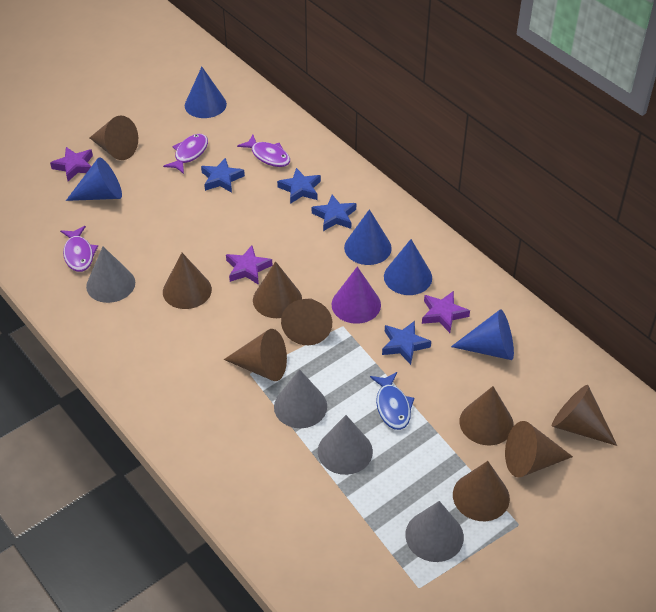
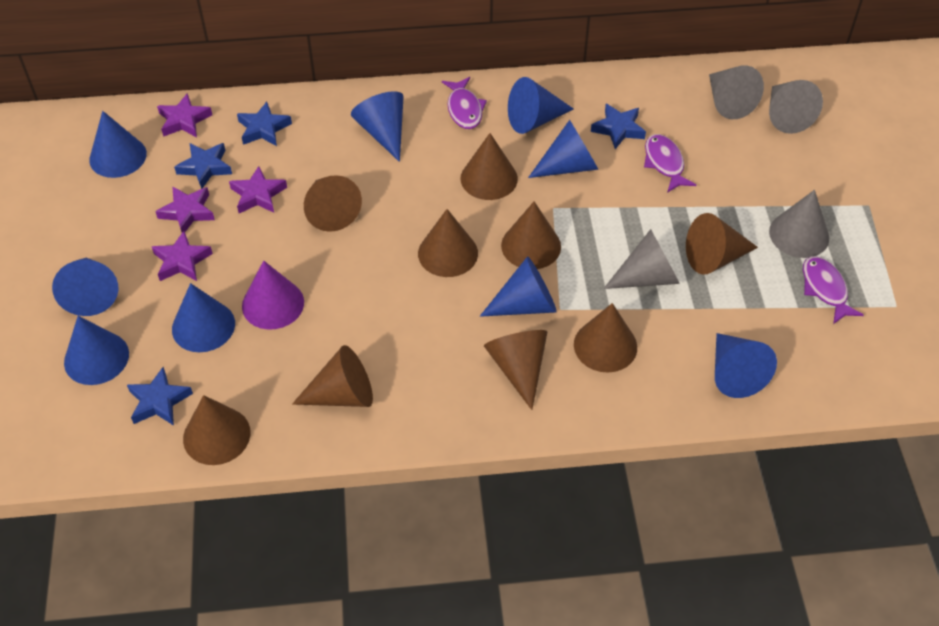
blue cone: 5 -> 9
blue fish: 1 -> 0
purple star: 3 -> 4

